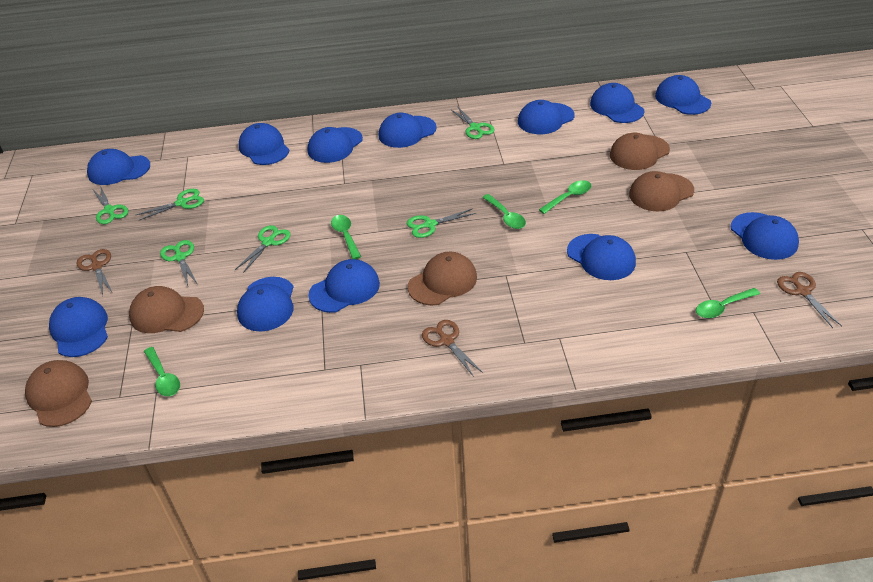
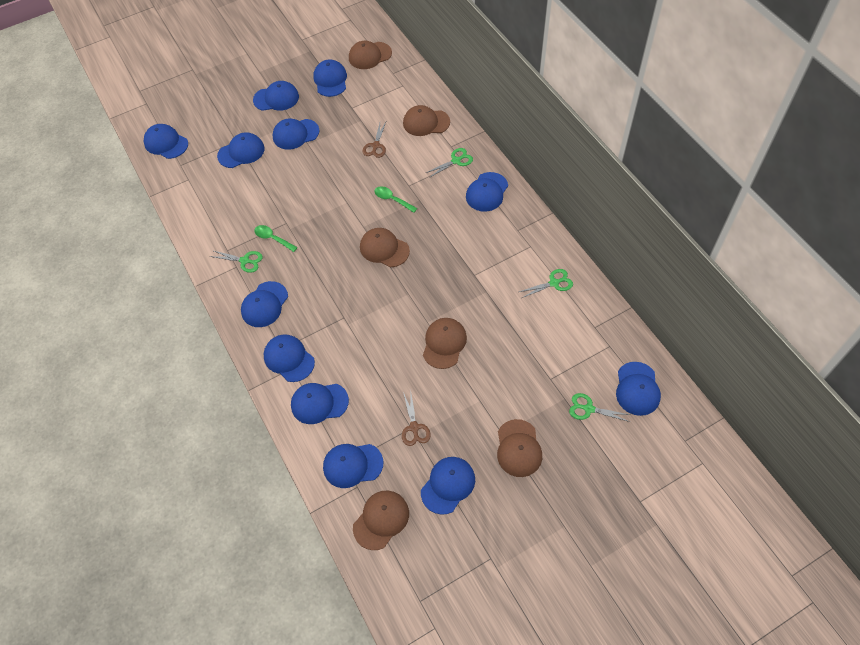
brown cap: 5 -> 6
brown scissors: 3 -> 2
green scissors: 6 -> 4
green spoon: 5 -> 2

